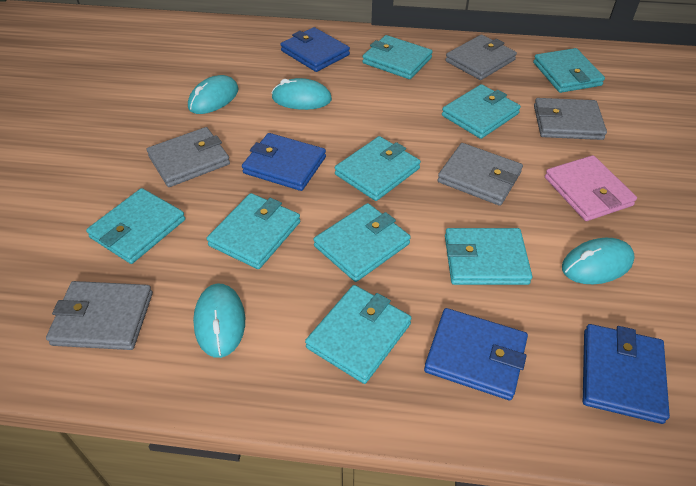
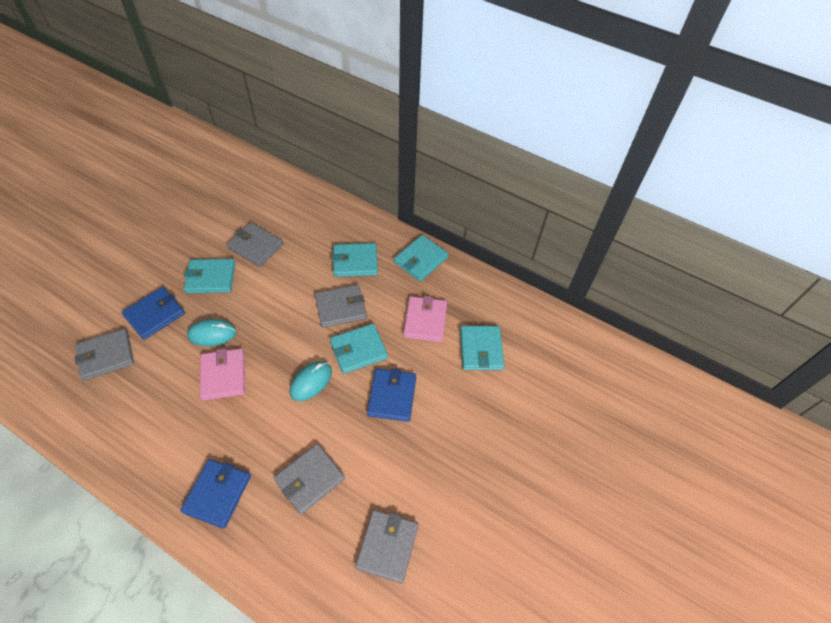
blue wallet: 4 -> 3
pink wallet: 1 -> 2
turquoise mouse: 4 -> 2
turquoise wallet: 9 -> 5

